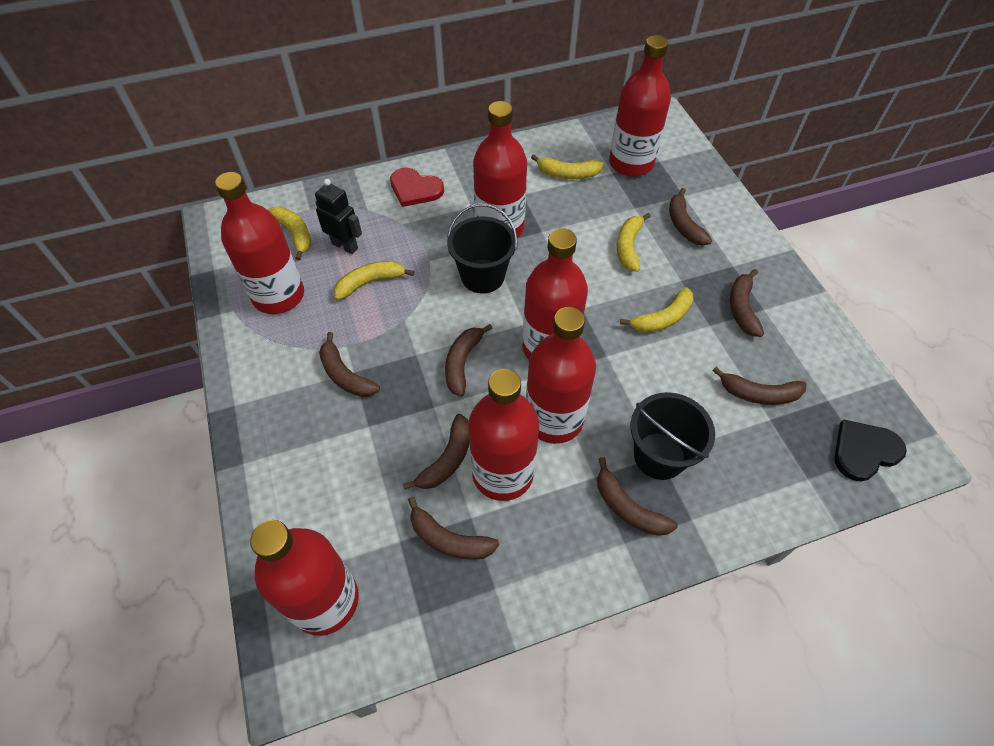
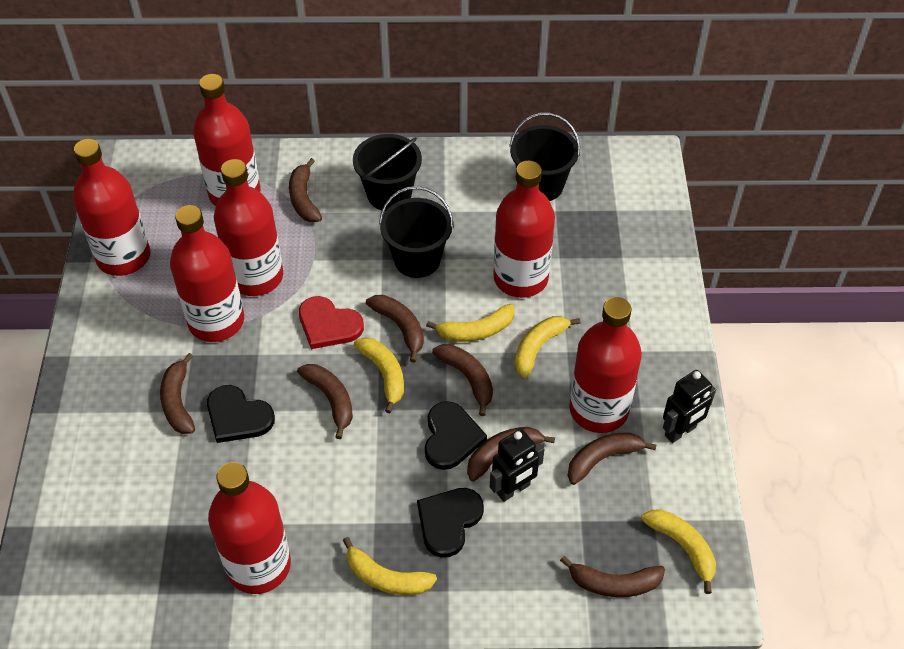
black bucket: 2 -> 3
black heart: 1 -> 3
black robot: 1 -> 2

